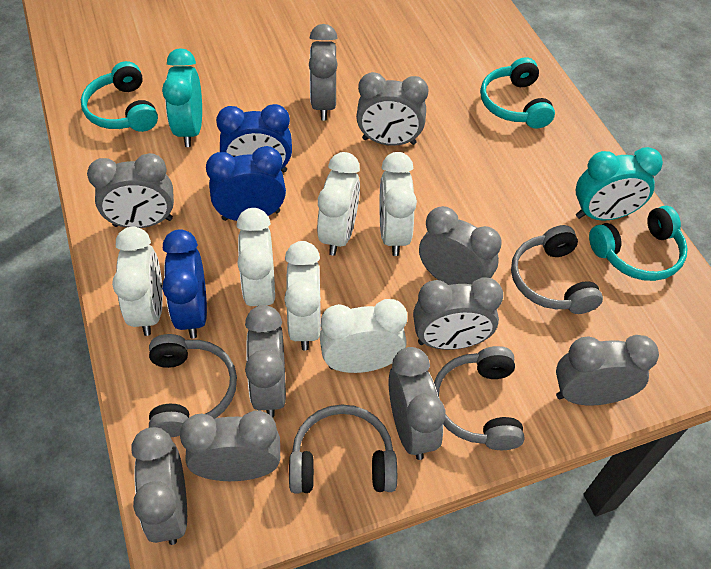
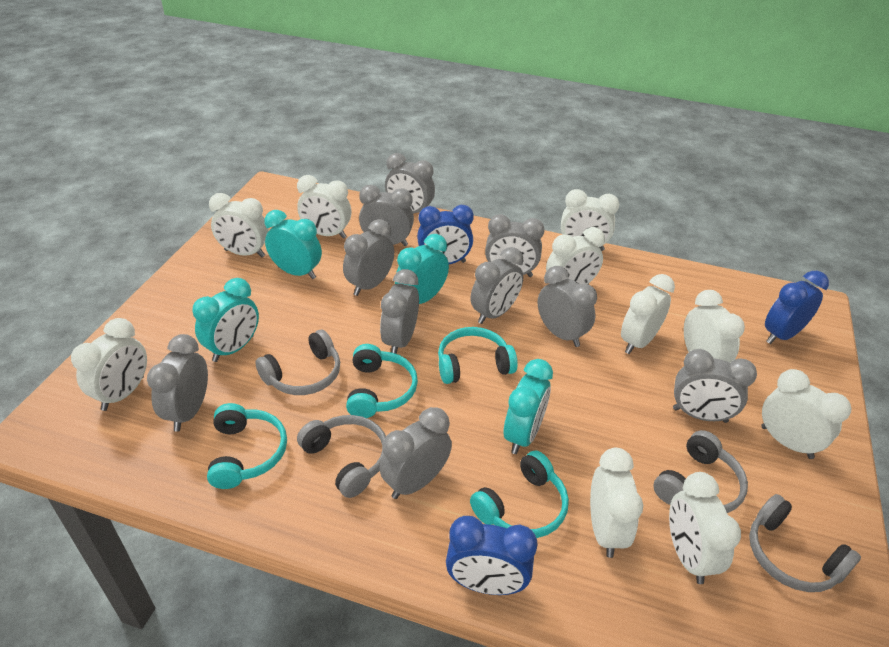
turquoise clock: 2 -> 4
turquoise headphones: 3 -> 4
white clock: 6 -> 10

